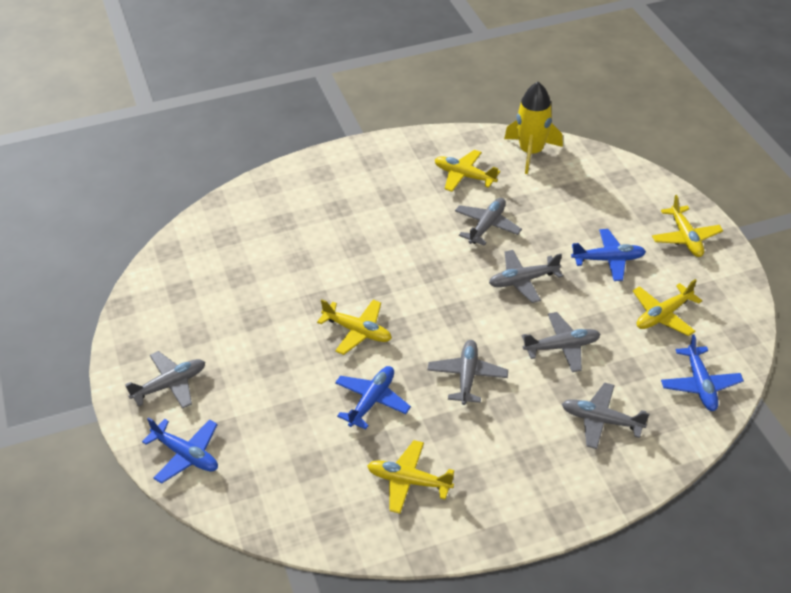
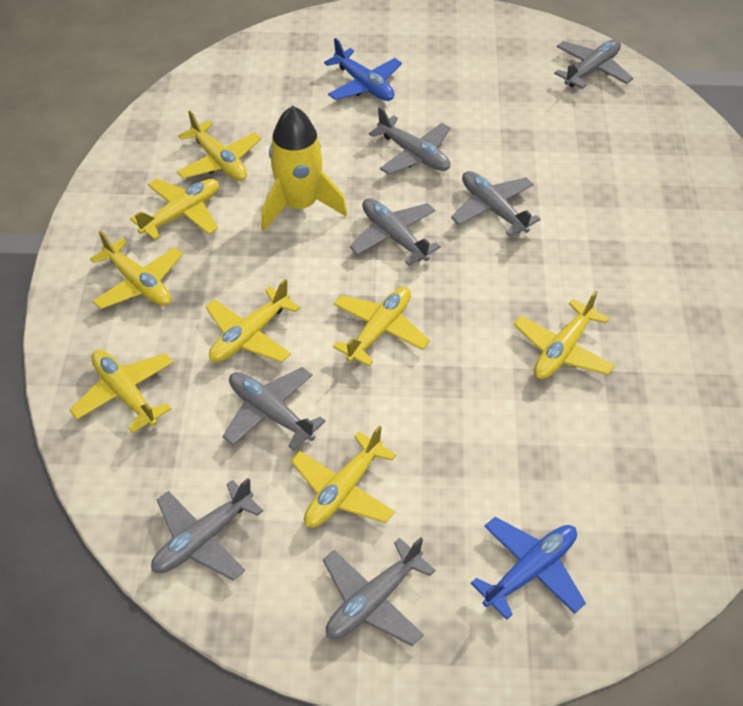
blue plane: 4 -> 2
grey plane: 6 -> 7
yellow plane: 5 -> 8

